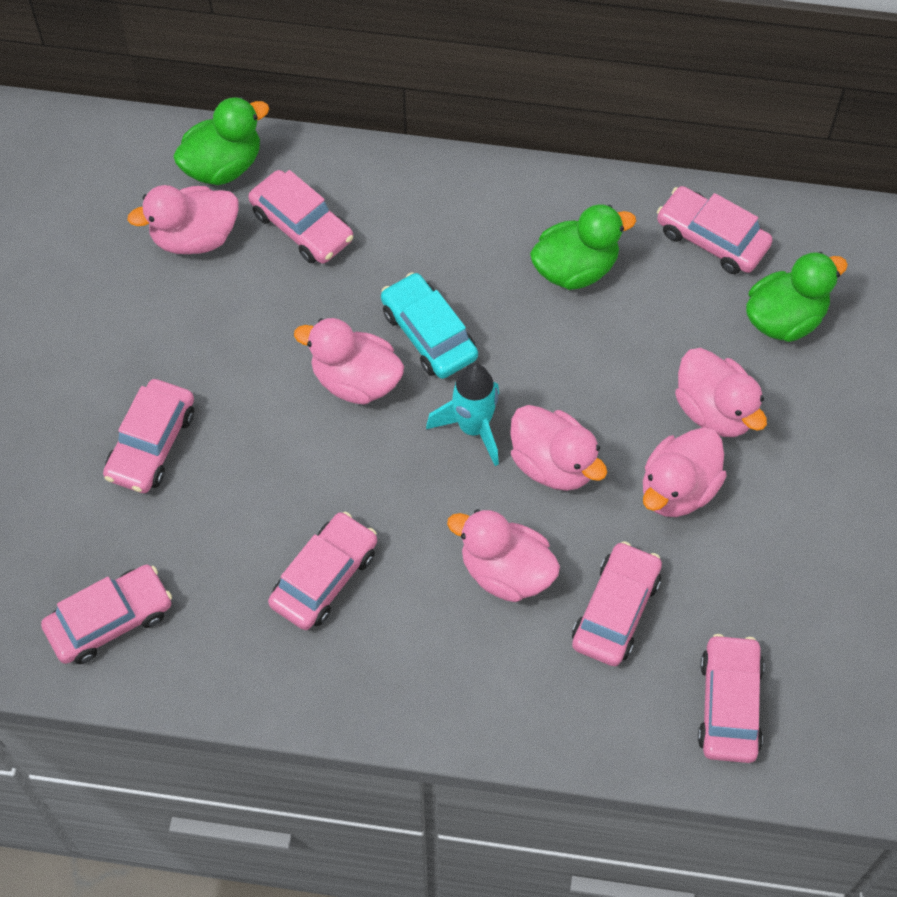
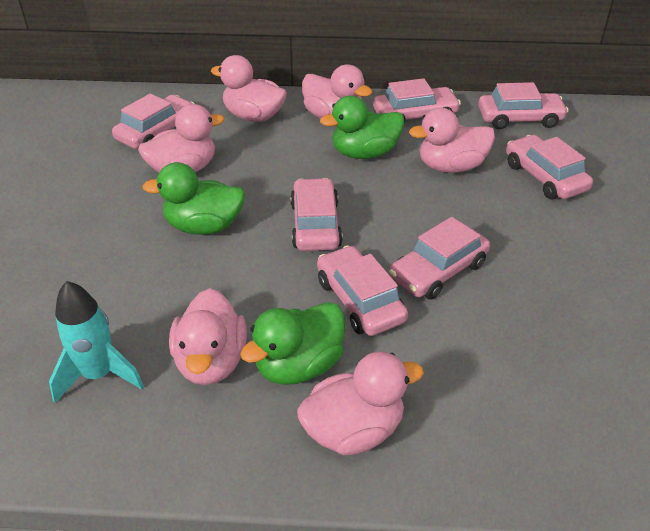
turquoise car: 1 -> 0

